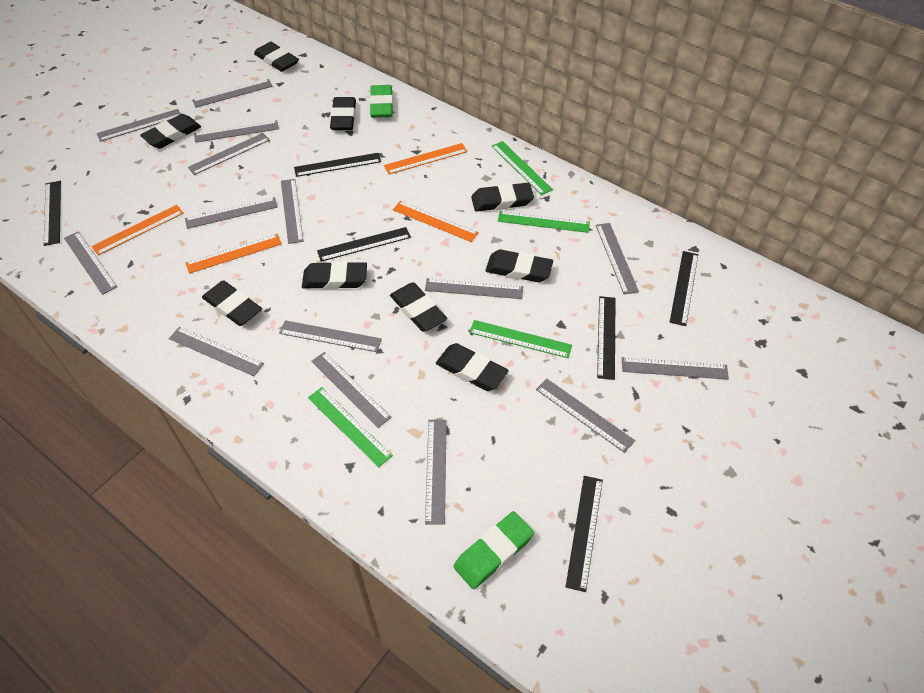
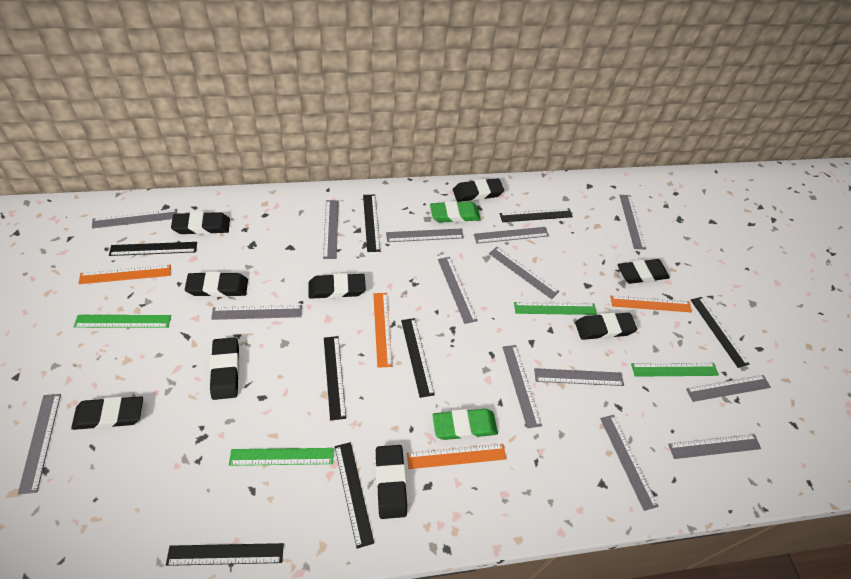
black ruler: 6 -> 8
grey ruler: 15 -> 14

